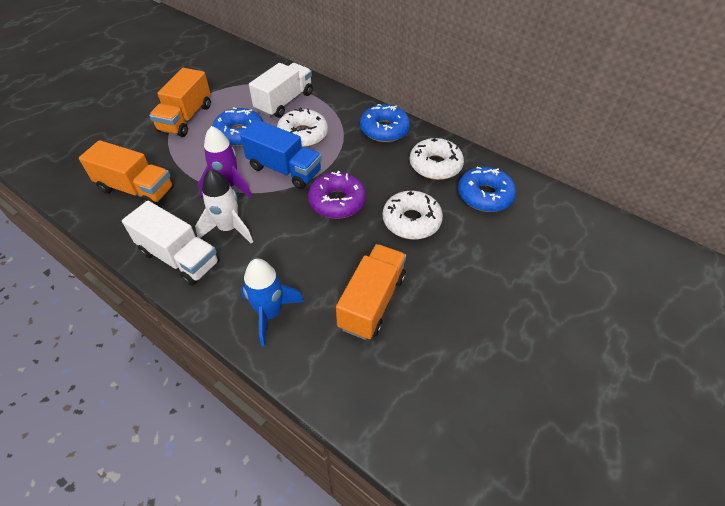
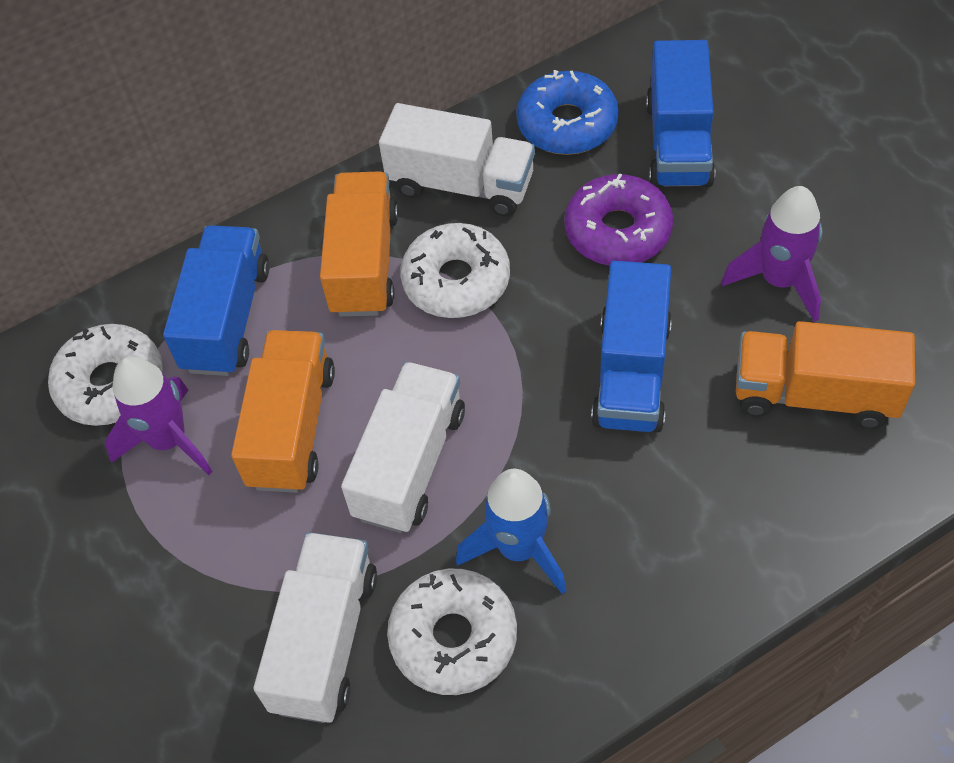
blue donut: 3 -> 1
blue truck: 1 -> 3
purple rocket: 1 -> 2
white rocket: 1 -> 0
white truck: 2 -> 3

